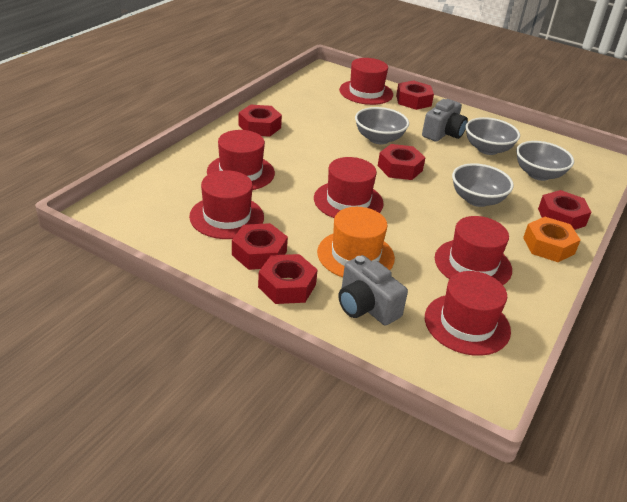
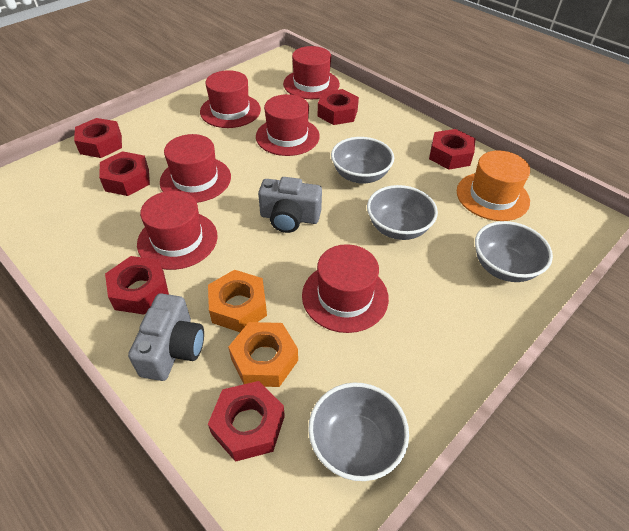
orange nut: 1 -> 2

